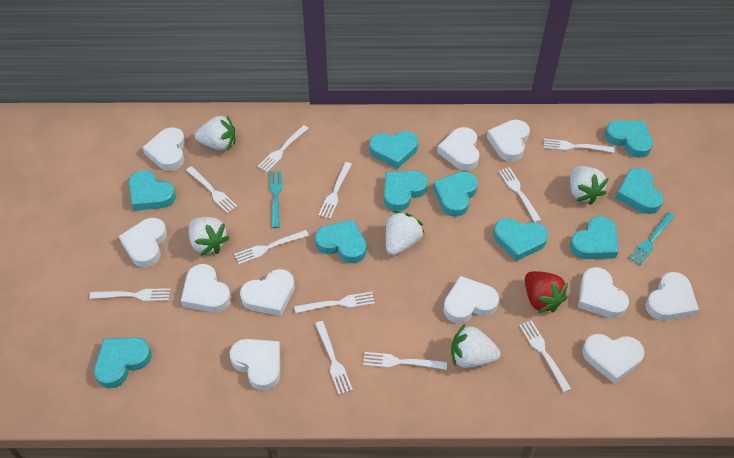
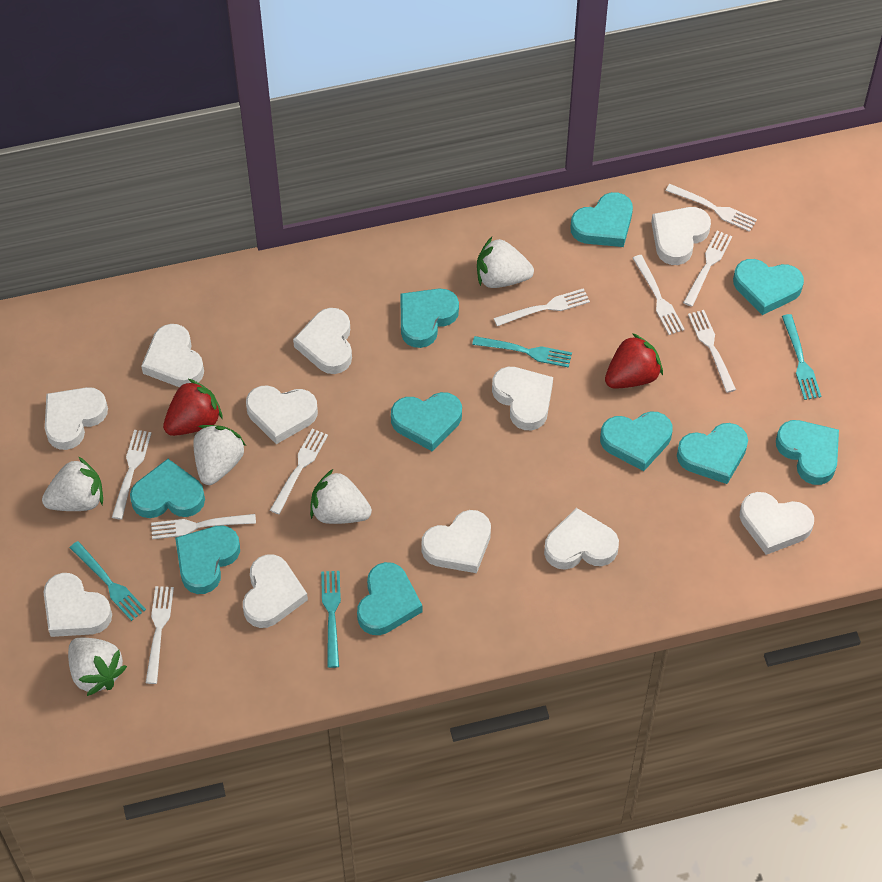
red strawberry: 1 -> 2
turquoise fork: 2 -> 4
white fork: 11 -> 9

